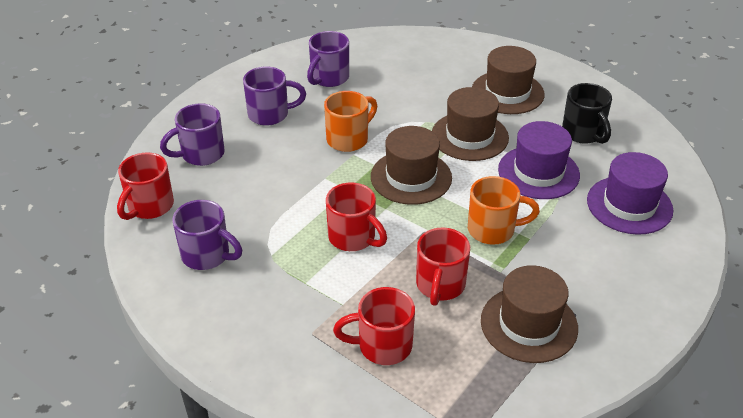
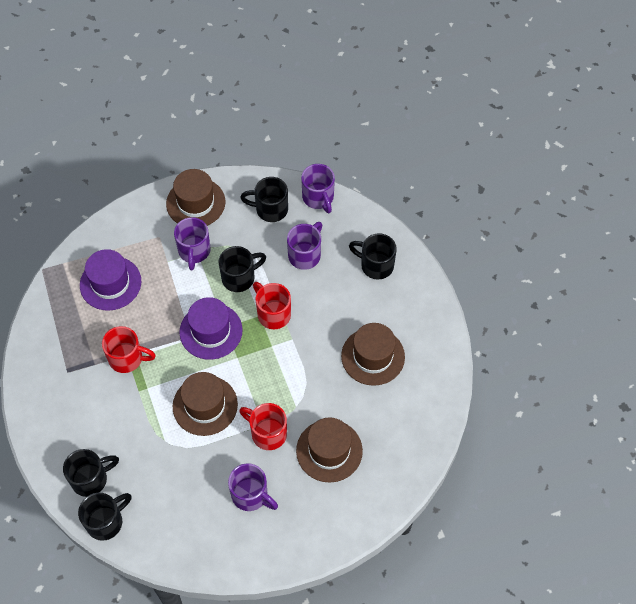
black mug: 1 -> 5
orange mug: 2 -> 0
red mug: 4 -> 3

